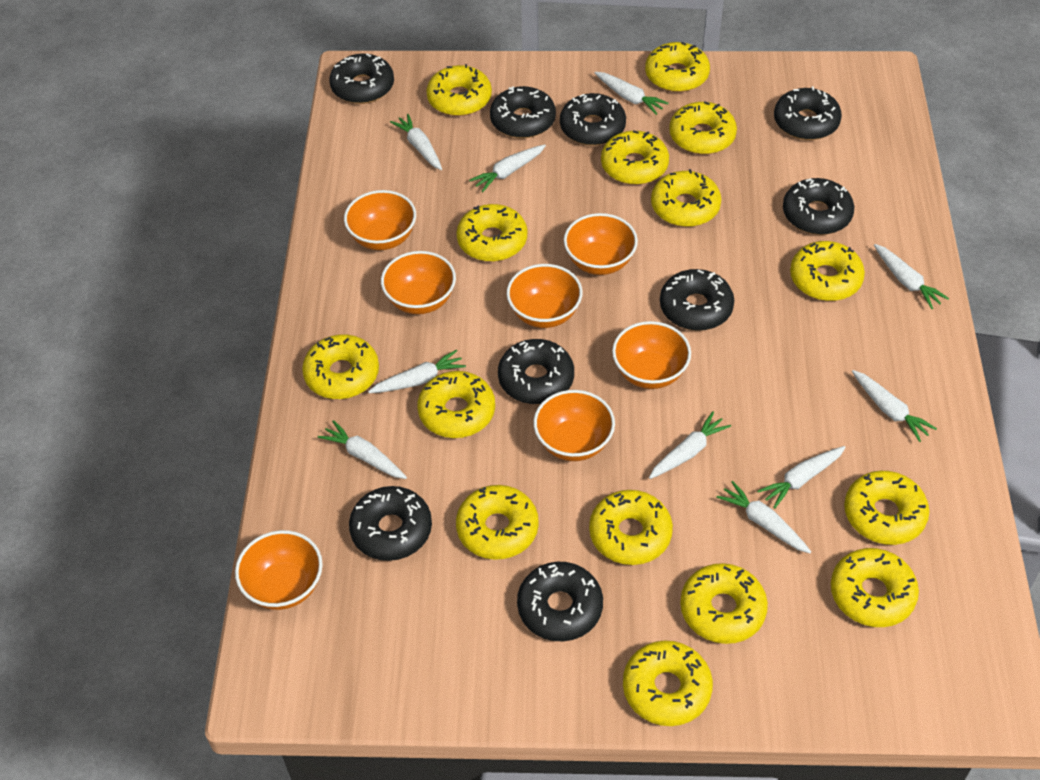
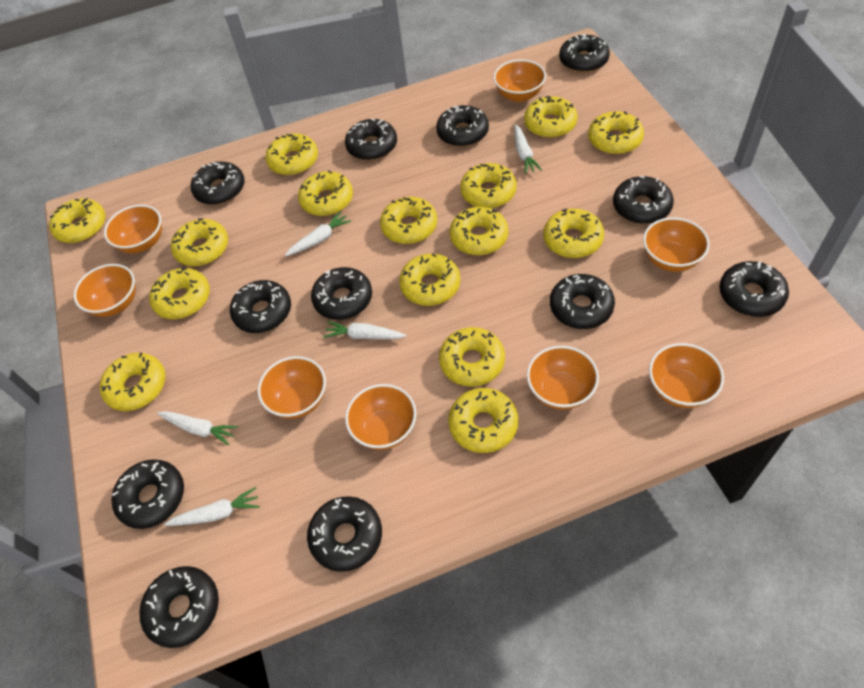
black donut: 9 -> 12
orange bowl: 7 -> 8
white carrot: 10 -> 5

